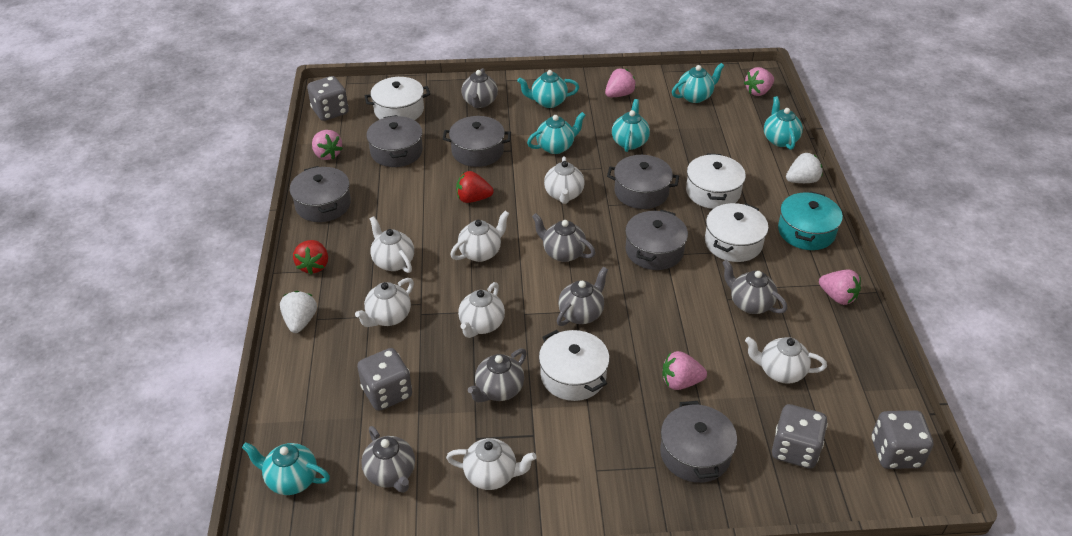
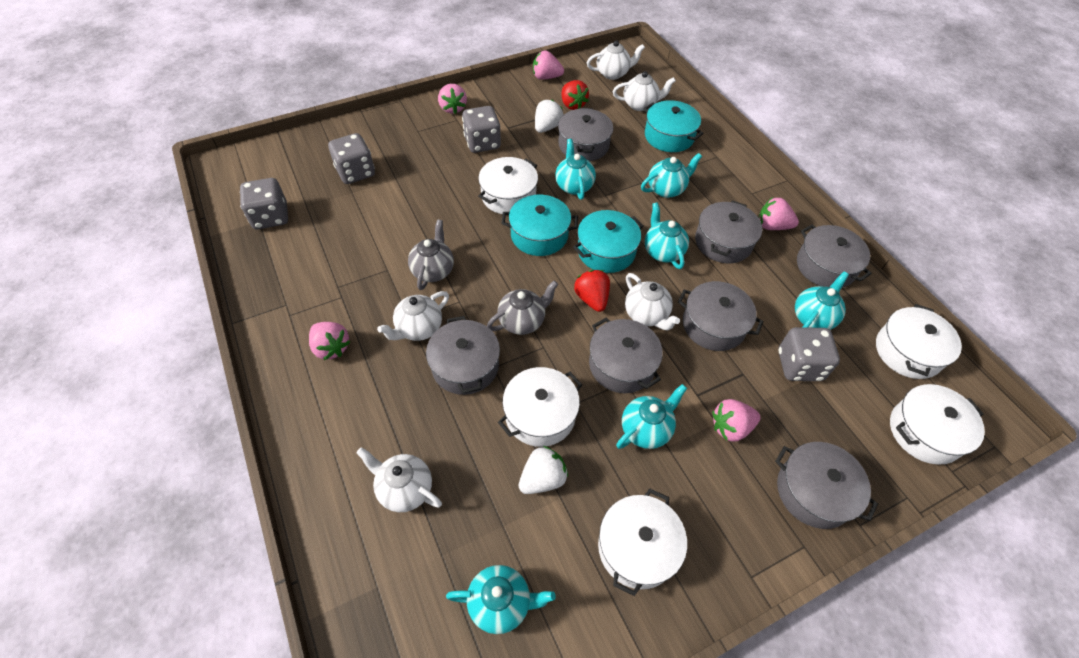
grey pot: 6 -> 7
grey teapot: 6 -> 2
turquoise pot: 1 -> 3
white pot: 4 -> 5
white teapot: 7 -> 5

